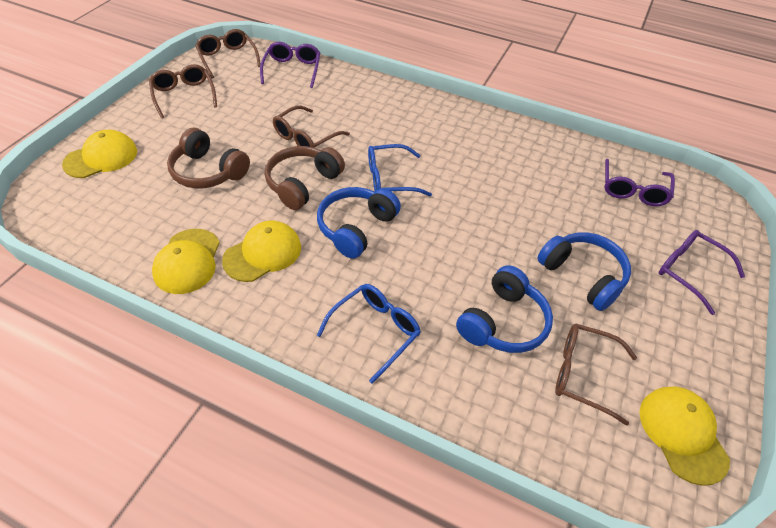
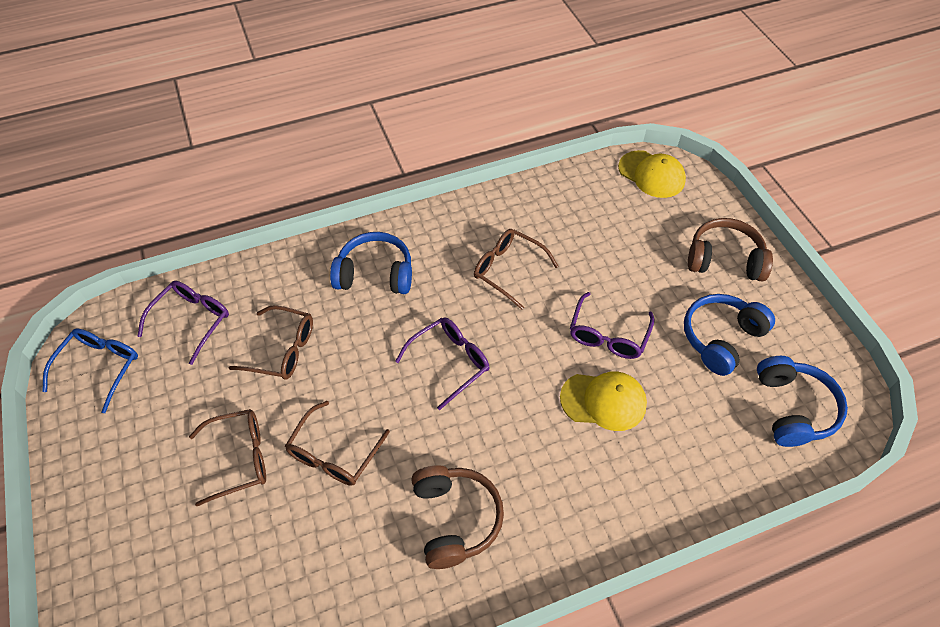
blue glasses: 2 -> 1
yellow cap: 4 -> 2

